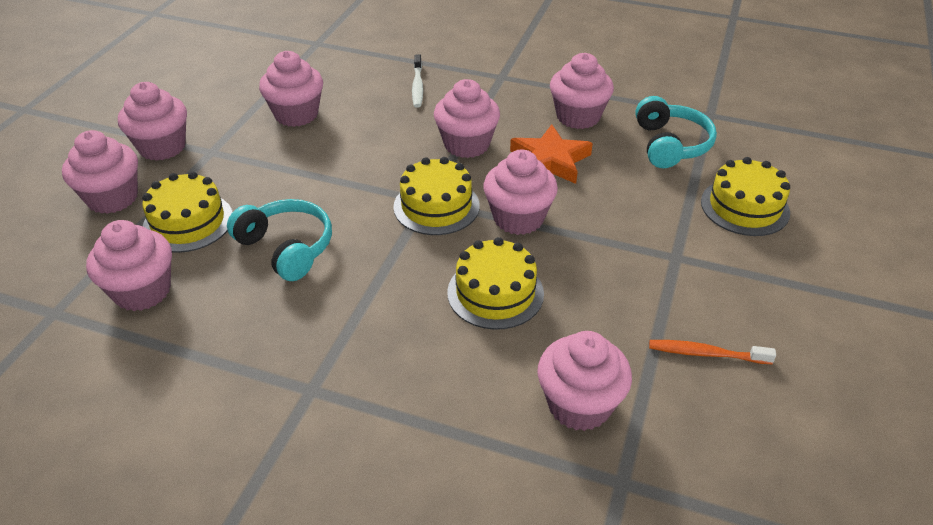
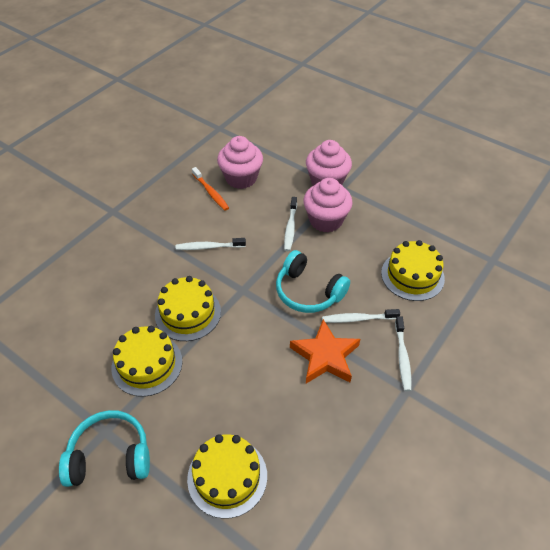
pink cupcake: 8 -> 3
white toothbrush: 1 -> 4

